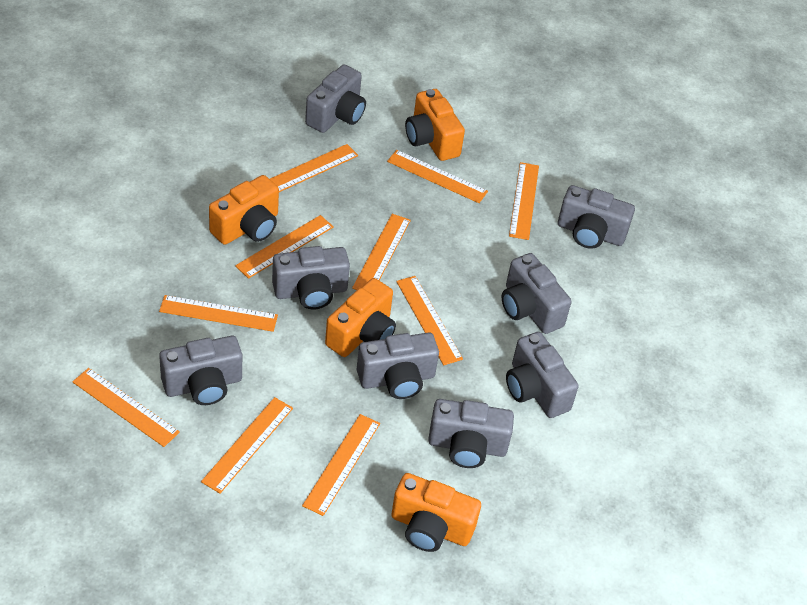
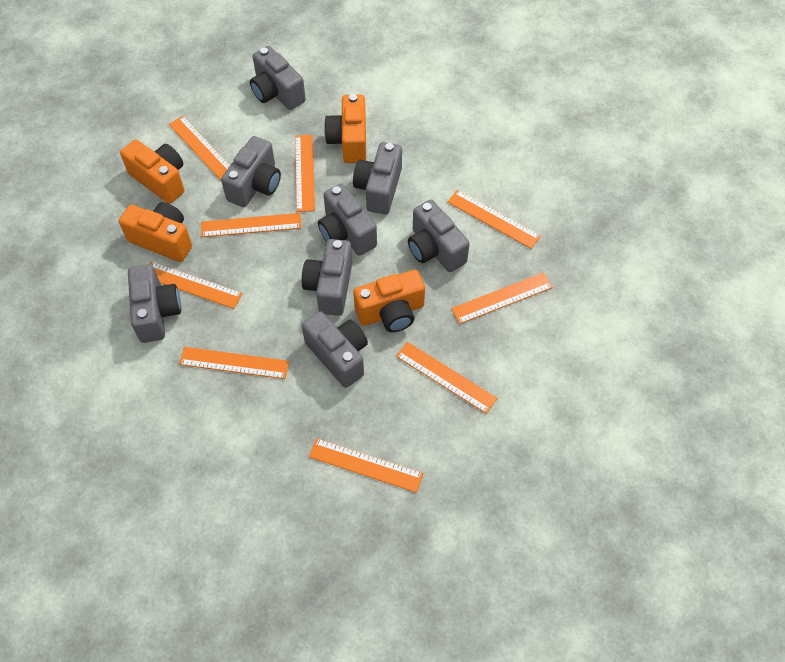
orange ruler: 10 -> 9

